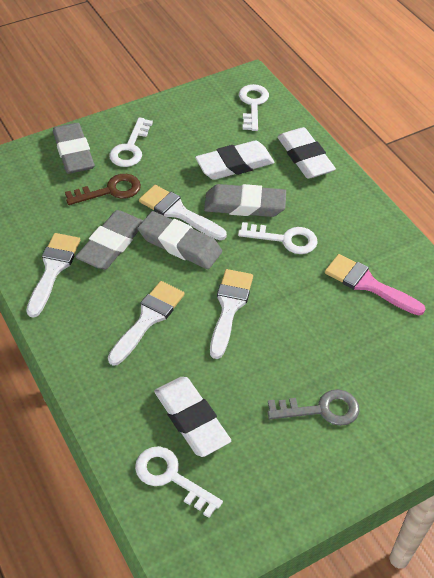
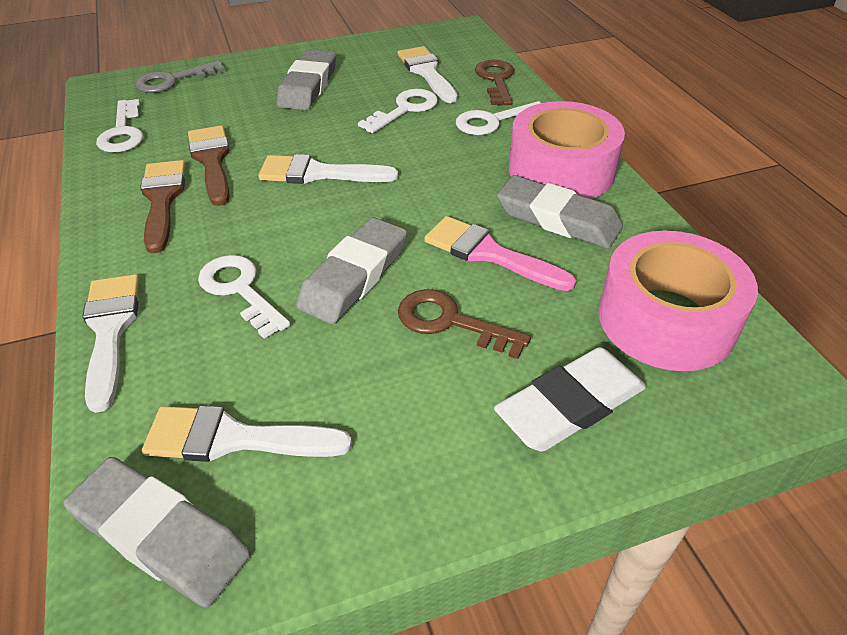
brown brush: 0 -> 2
brown key: 1 -> 2
pink tape: 0 -> 2
white eraser: 3 -> 1

